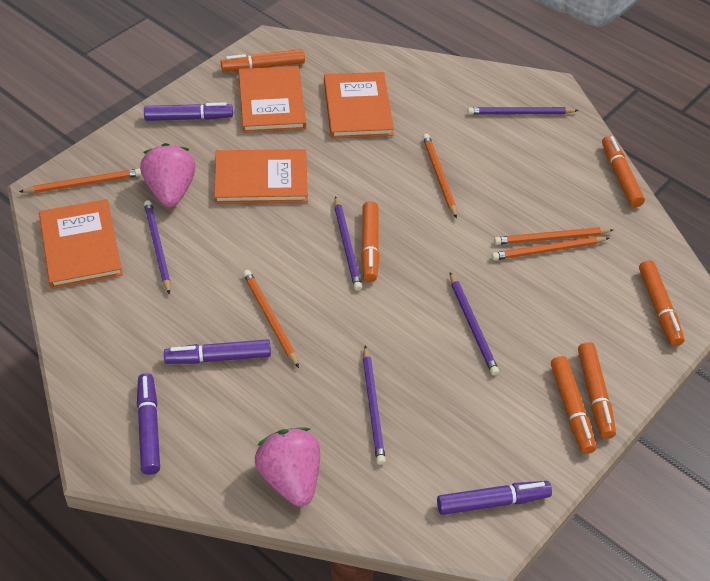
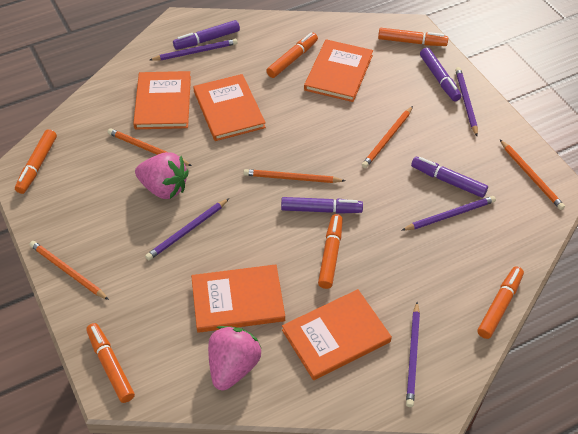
orange book: 4 -> 5

